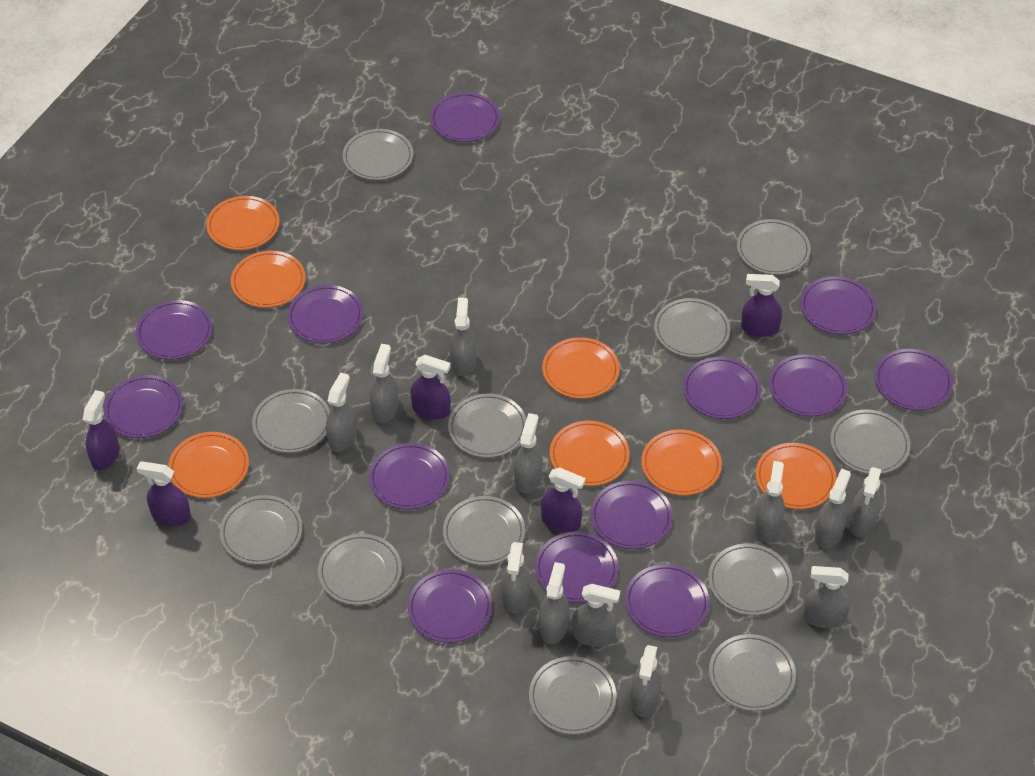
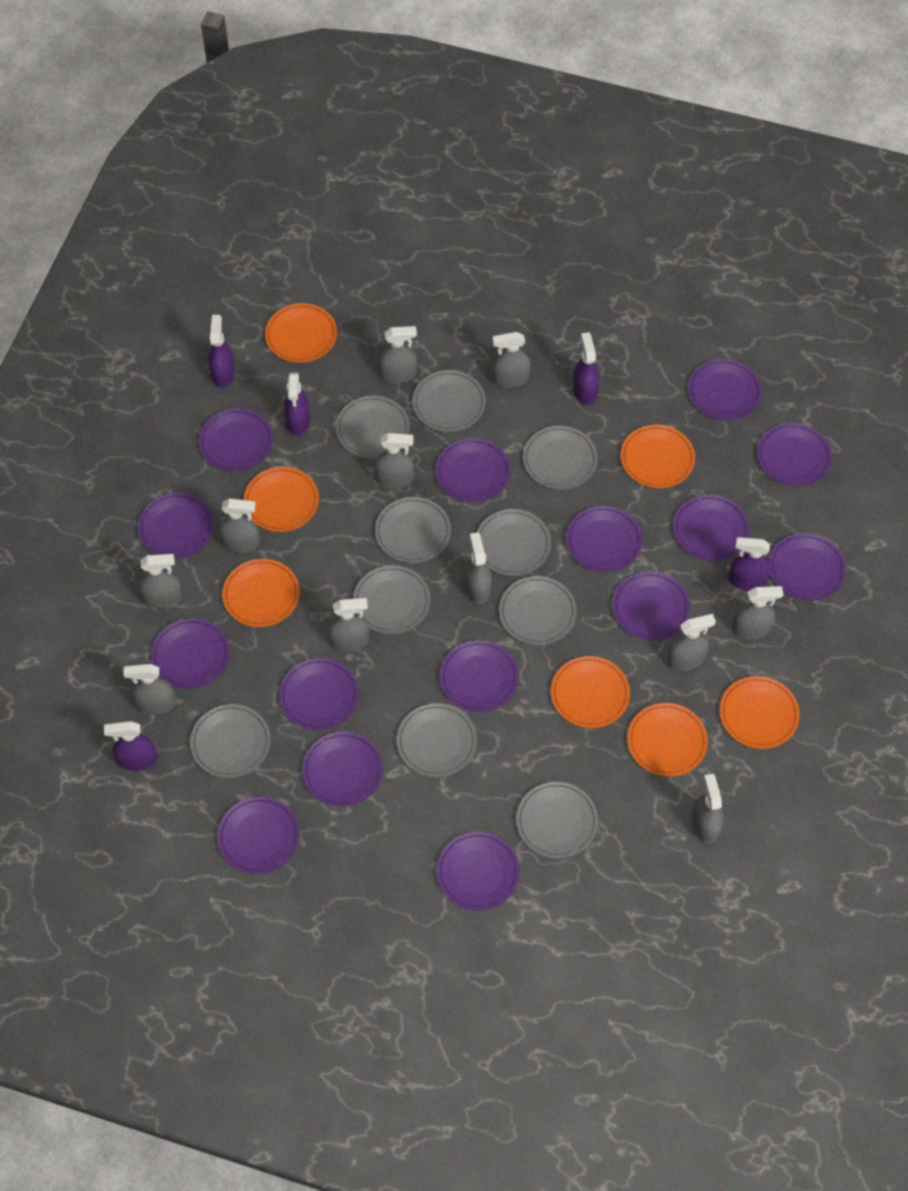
grey plate: 12 -> 10
grey spray bottle: 12 -> 11
purple plate: 13 -> 15

